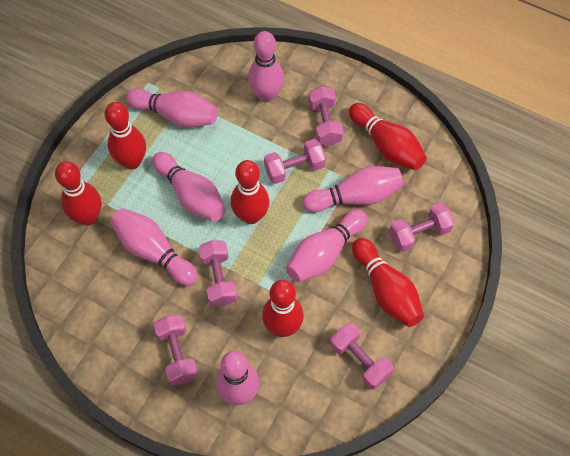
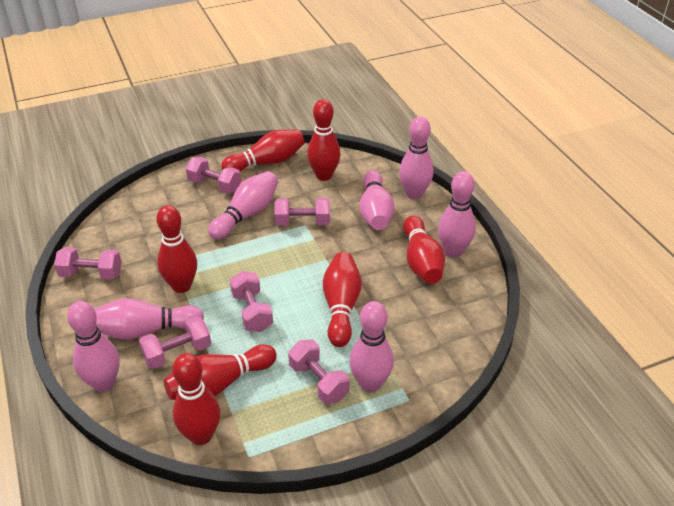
red bowling pin: 6 -> 7

